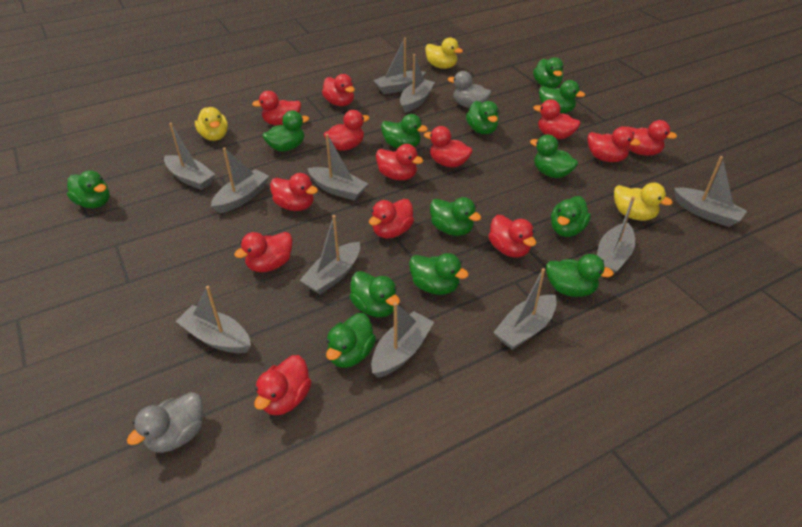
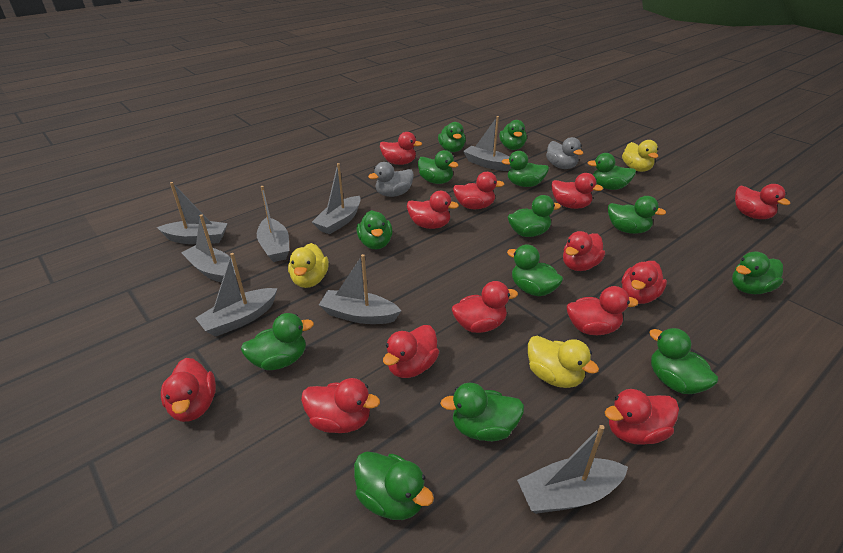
green duck: 13 -> 14
grey boat: 11 -> 8

